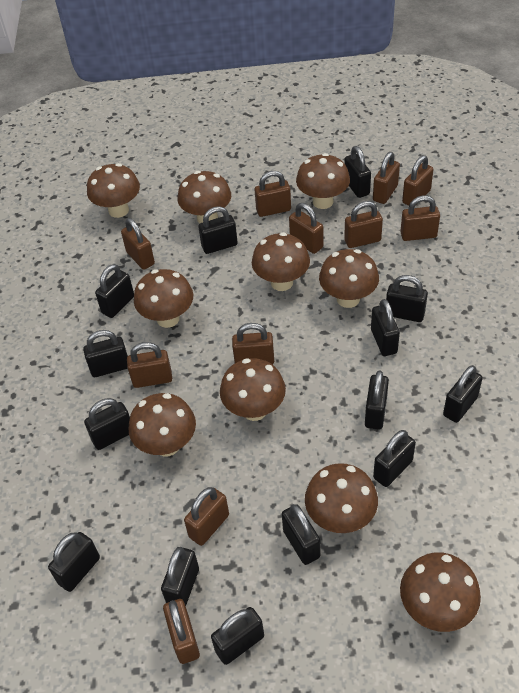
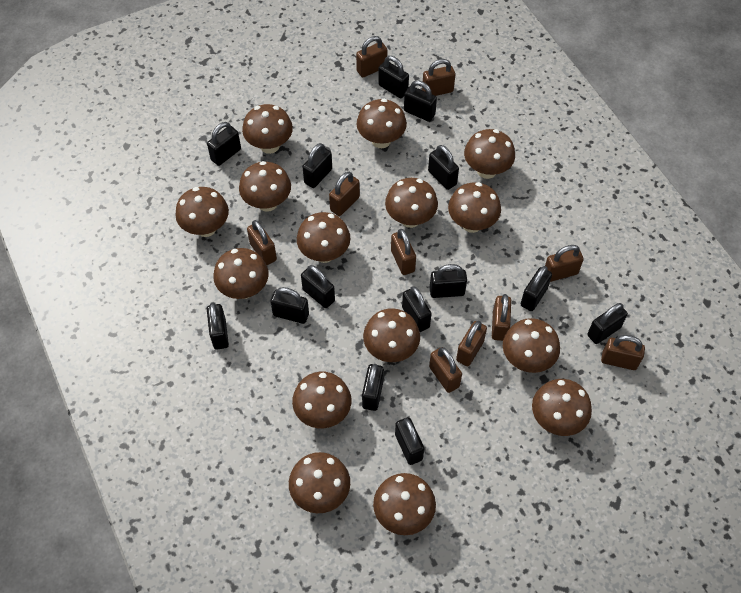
brown mushroom: 10 -> 15
brown padlock: 11 -> 10

